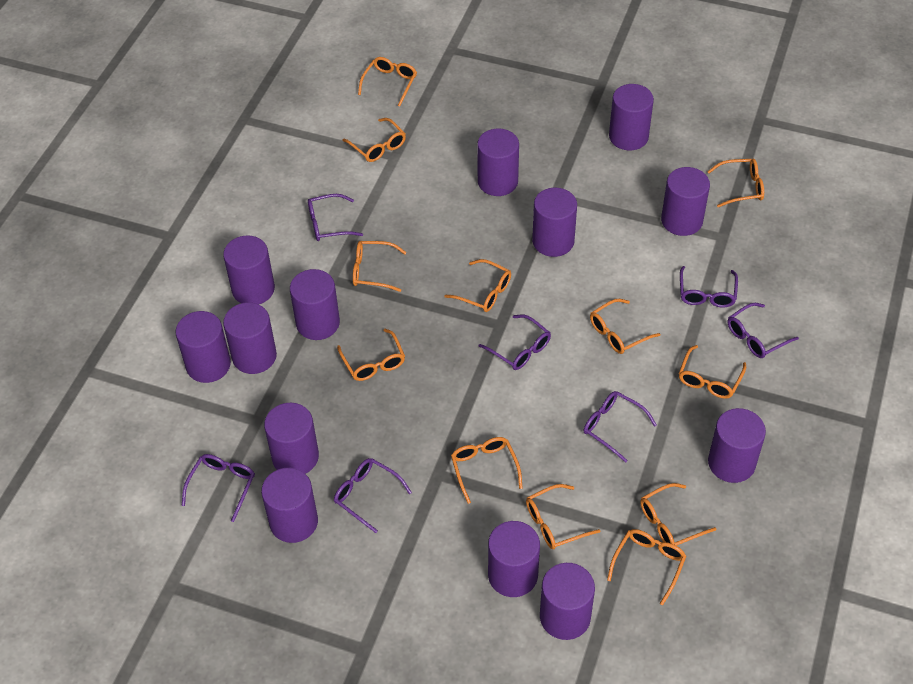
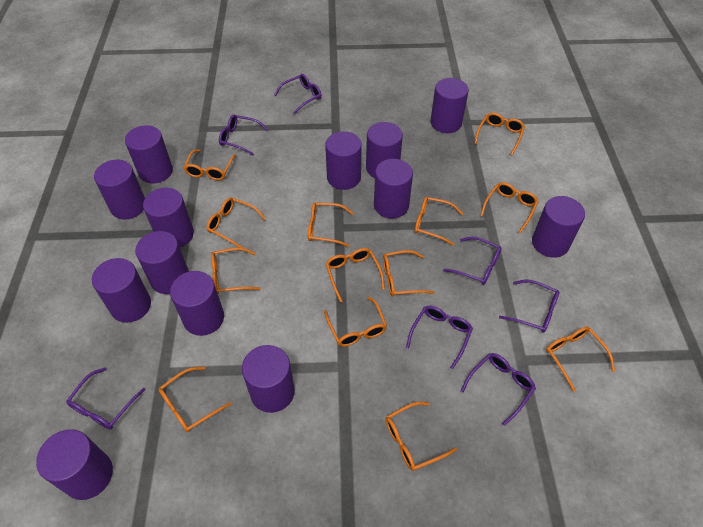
orange glasses: 12 -> 13

